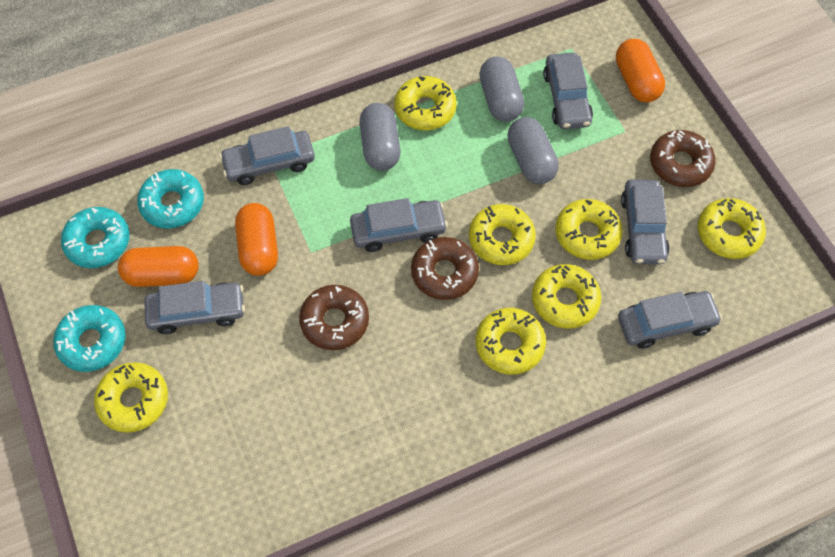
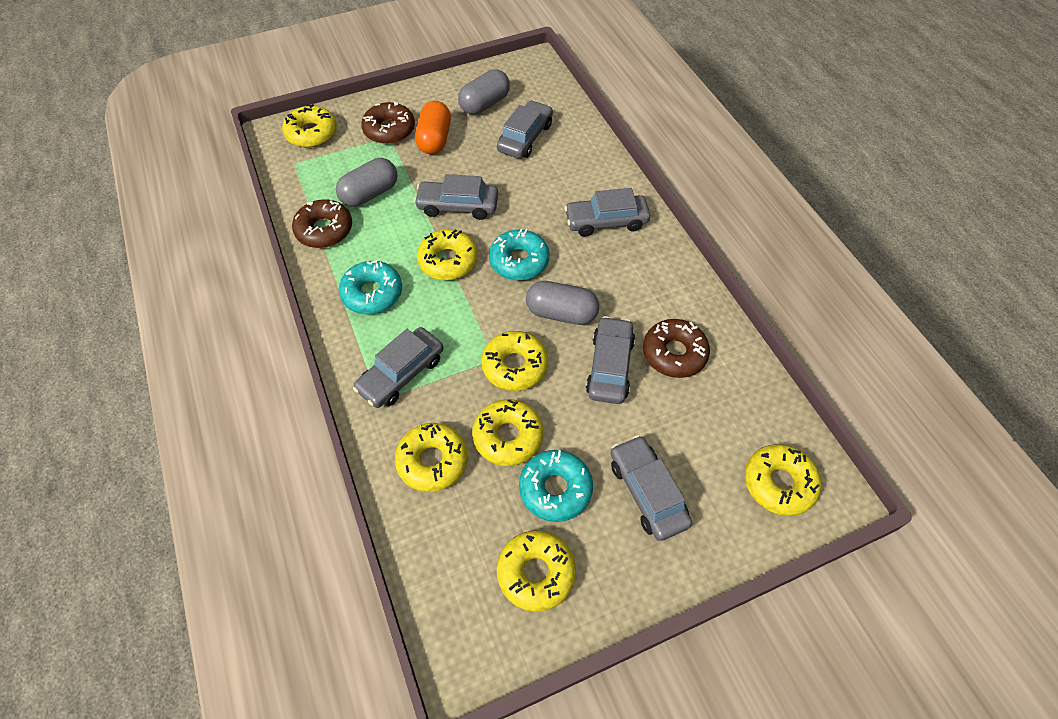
orange capsule: 3 -> 1

